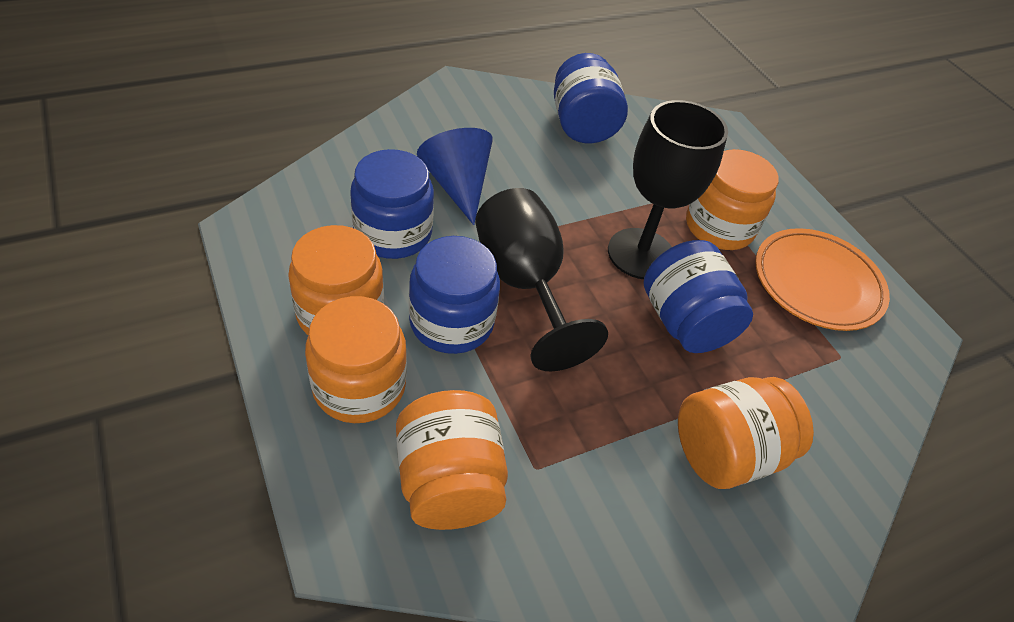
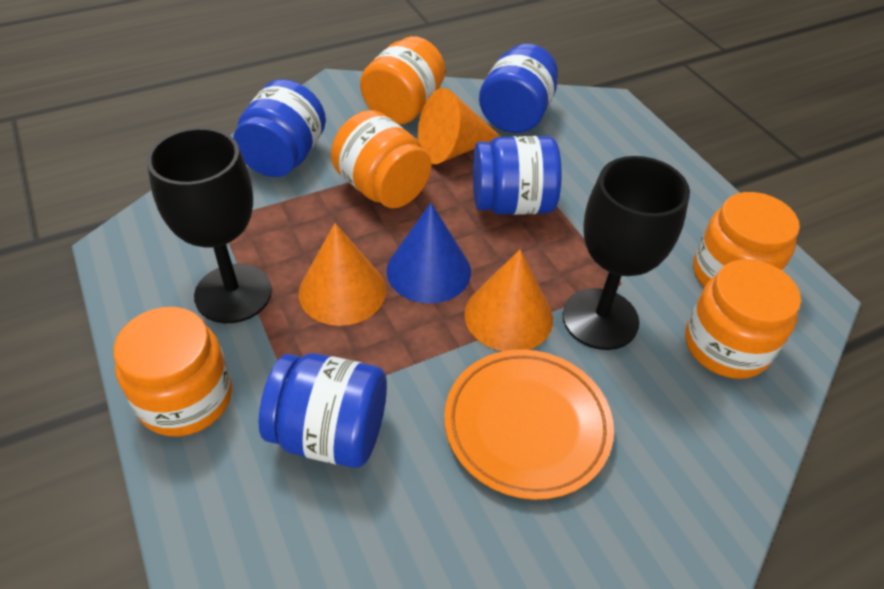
orange cone: 0 -> 3

